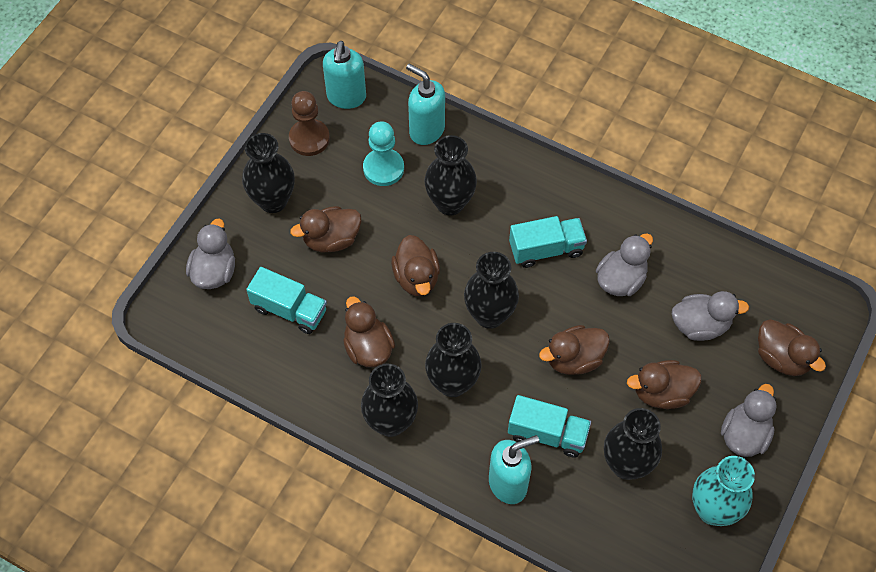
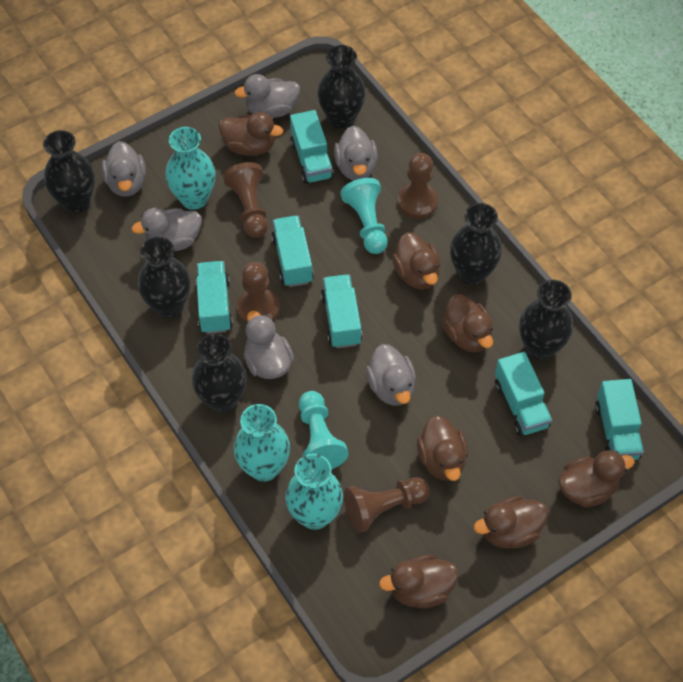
brown duck: 6 -> 7
brown pawn: 1 -> 4
grey duck: 4 -> 6
turquoise pawn: 1 -> 2
turquoise soap dispenser: 3 -> 0
turquoise truck: 3 -> 6
turquoise vase: 1 -> 3

